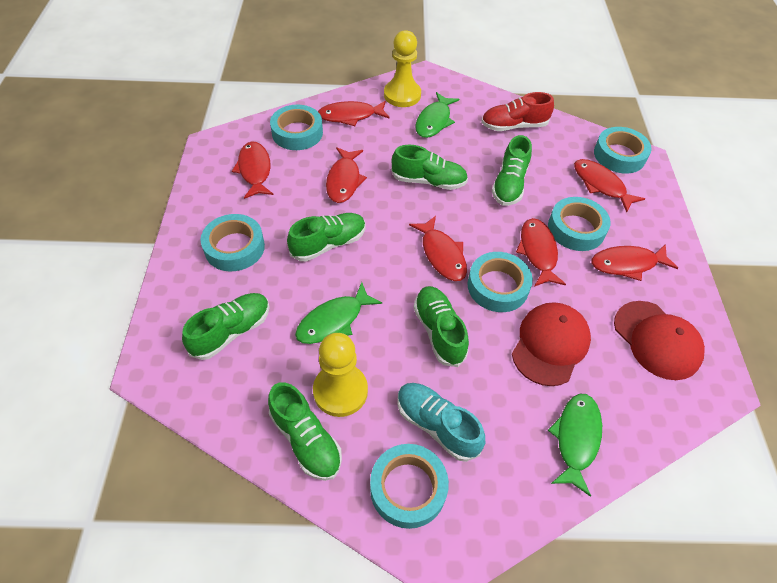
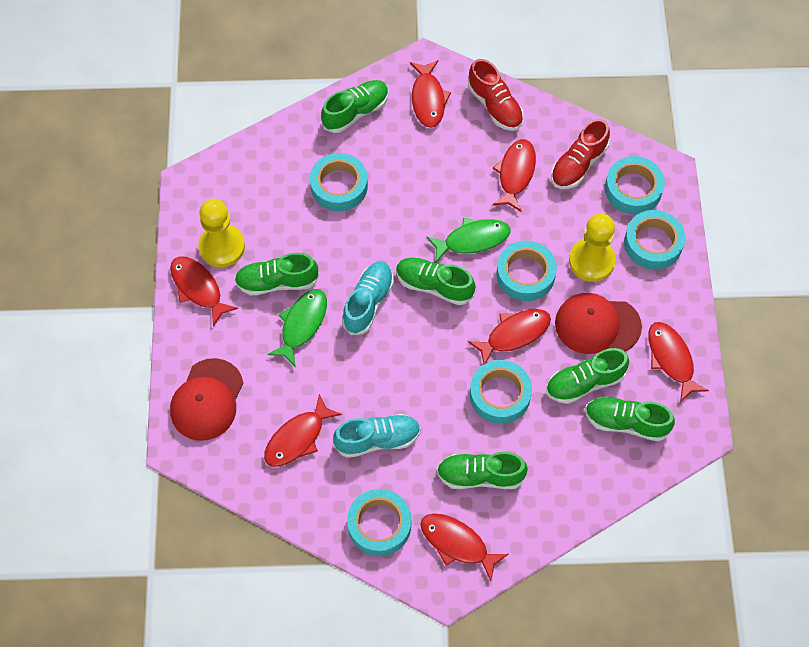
green fish: 3 -> 2
red shoe: 1 -> 2
turquoise shoe: 1 -> 2

